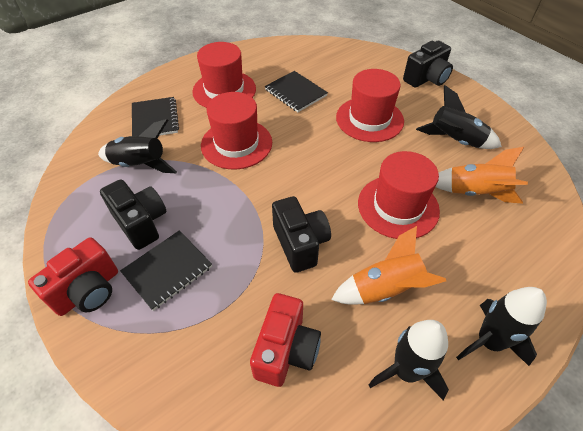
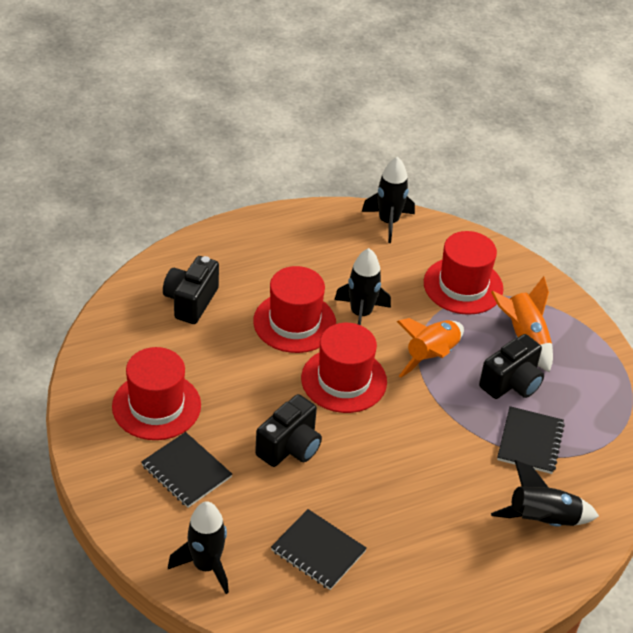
red camera: 2 -> 0

